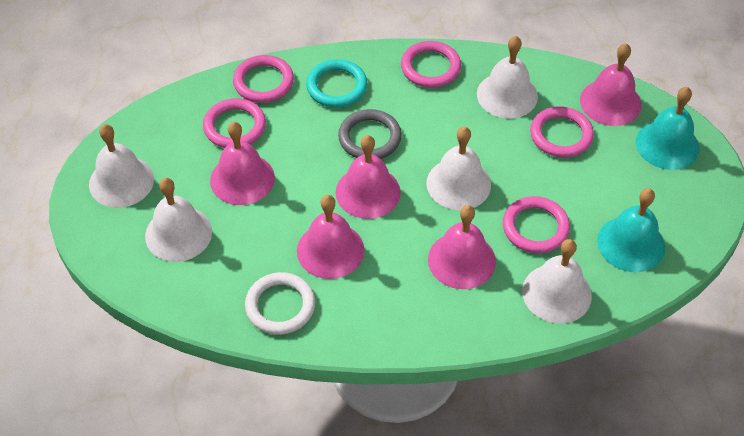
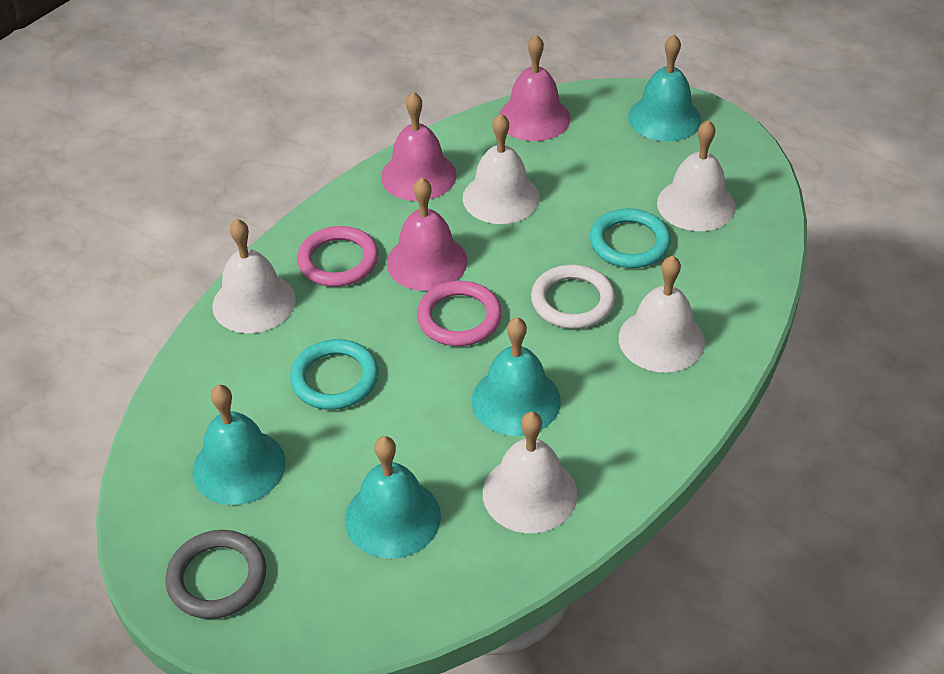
pink bell: 5 -> 3
pink ring: 5 -> 2
turquoise bell: 2 -> 4
turquoise ring: 1 -> 2

